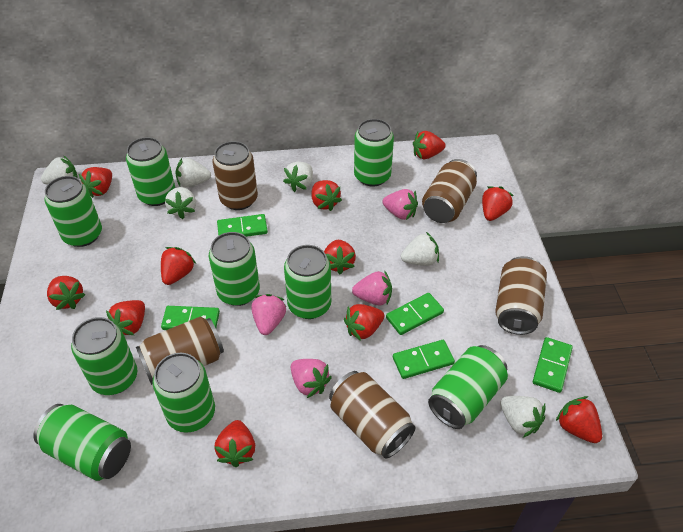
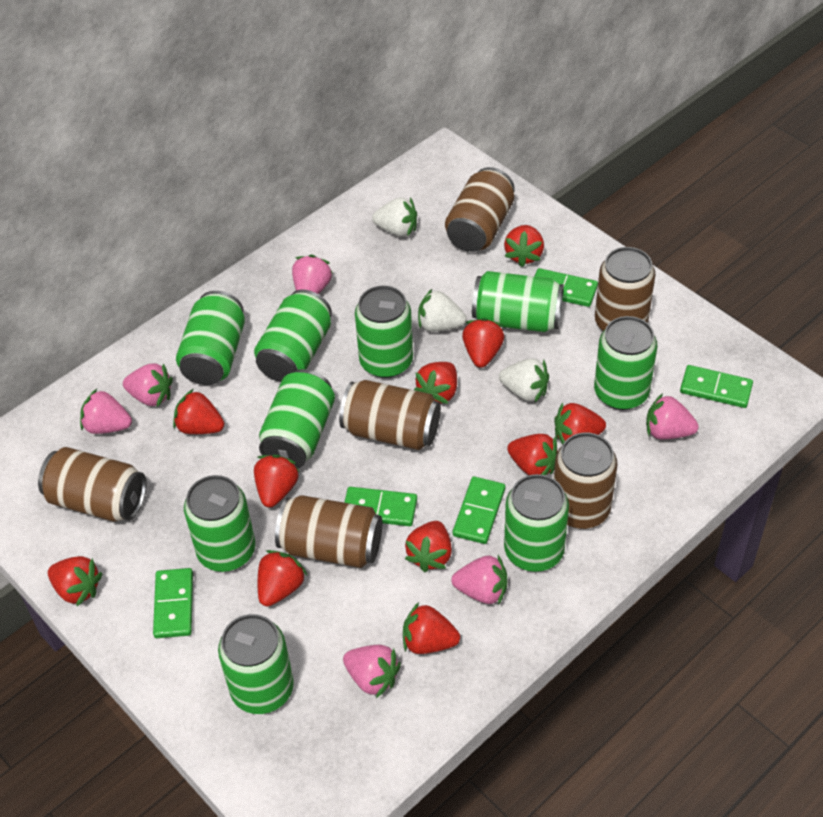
brown can: 5 -> 6
pink strawberry: 4 -> 6
white strawberry: 6 -> 3

